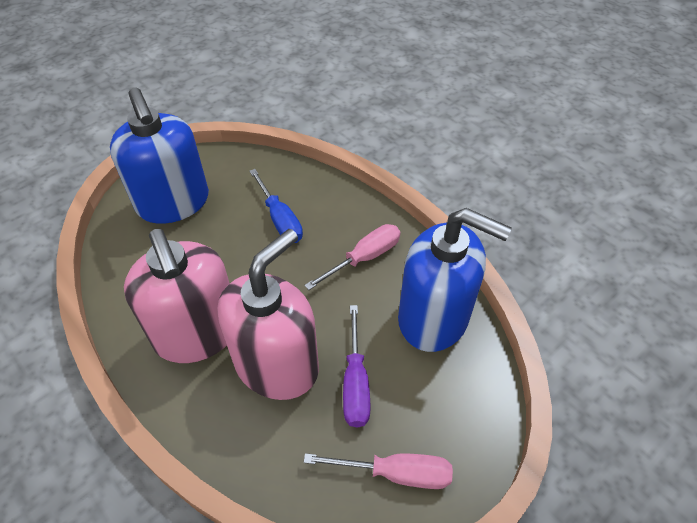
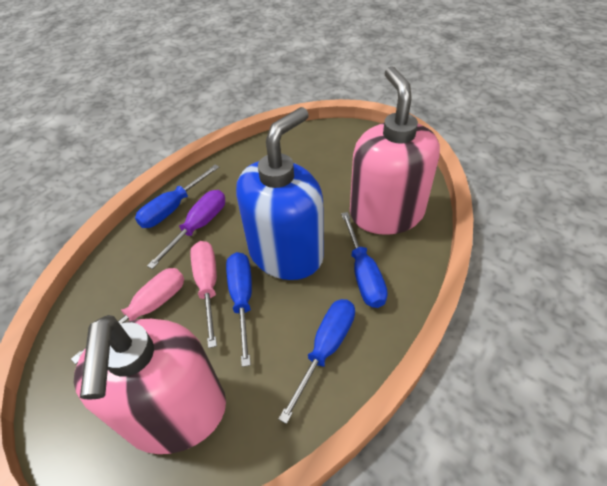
blue screwdriver: 1 -> 4
blue soap dispenser: 2 -> 1

